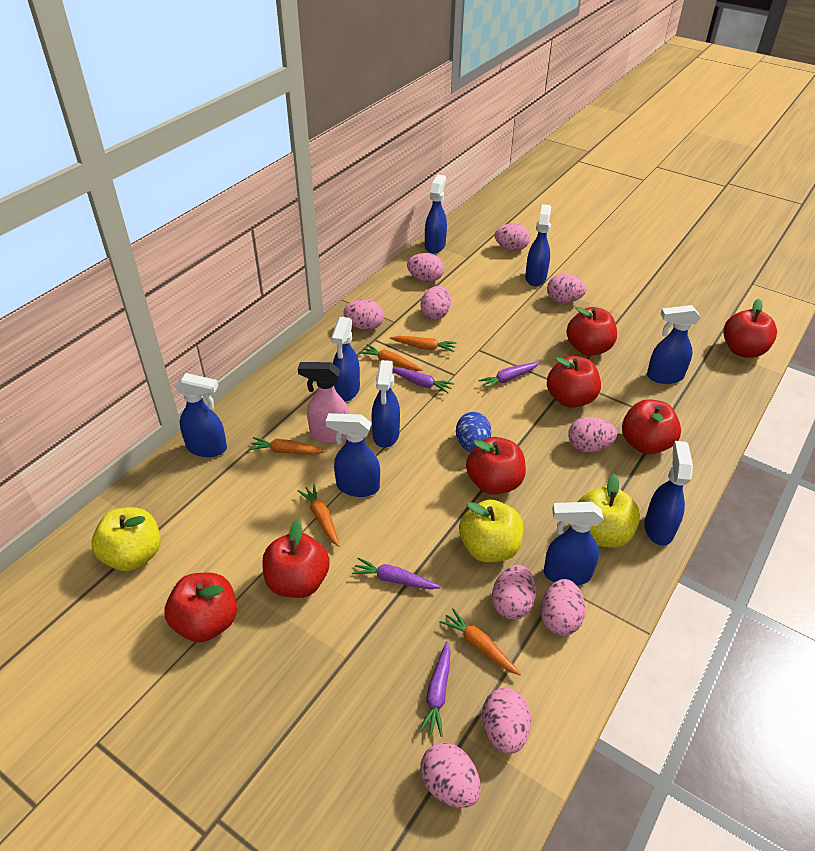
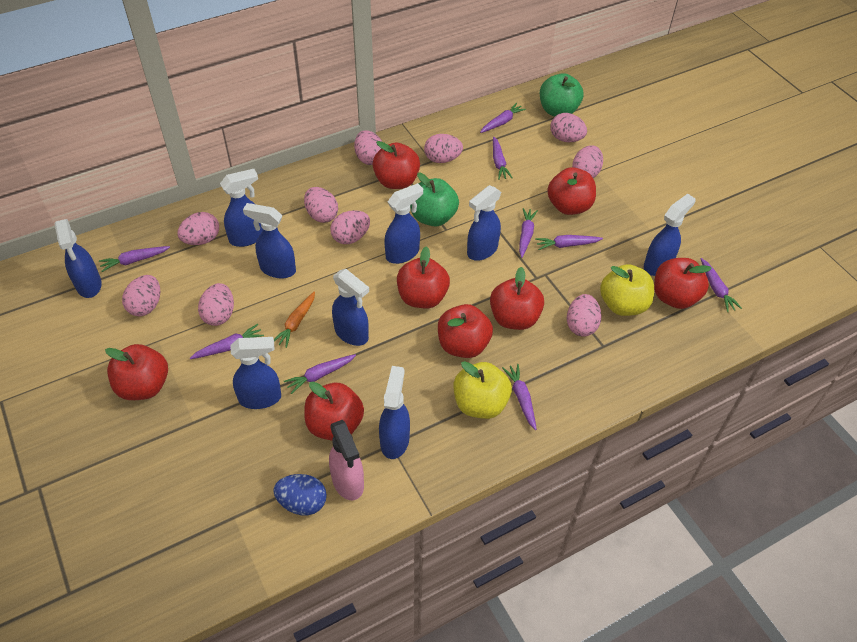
green apple: 0 -> 2
orange carrot: 5 -> 1
purple carrot: 4 -> 9
red apple: 7 -> 8
yellow apple: 3 -> 2

